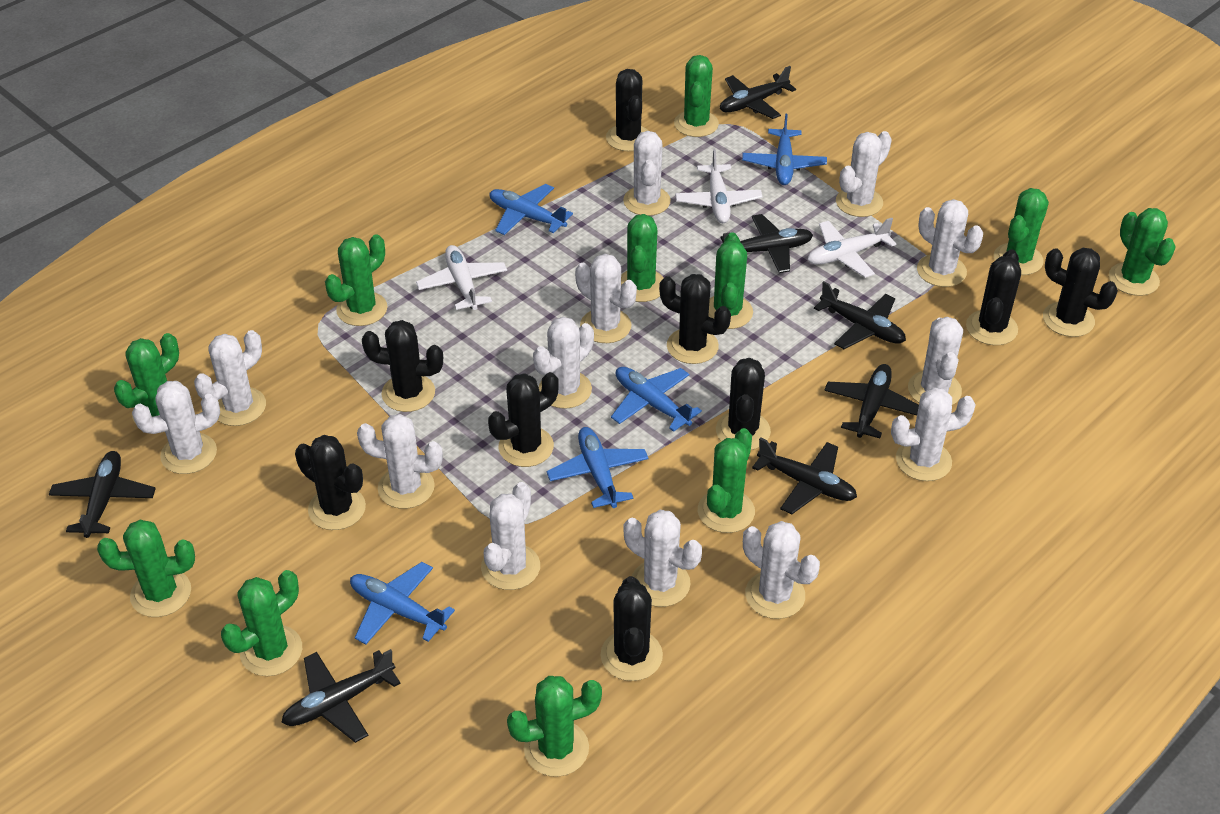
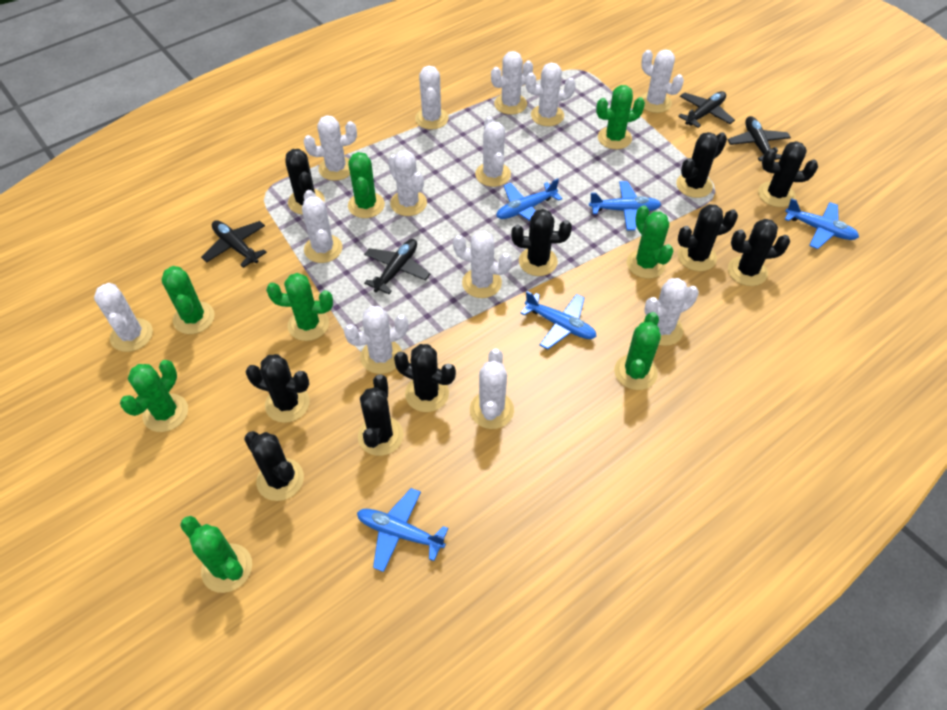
black cactus: 9 -> 10
black plane: 7 -> 4
green cactus: 11 -> 8
white plane: 3 -> 0

